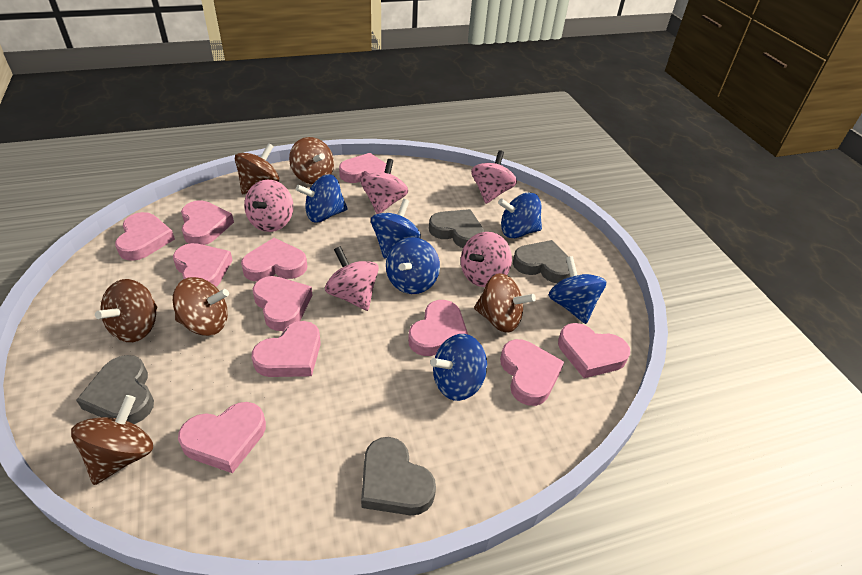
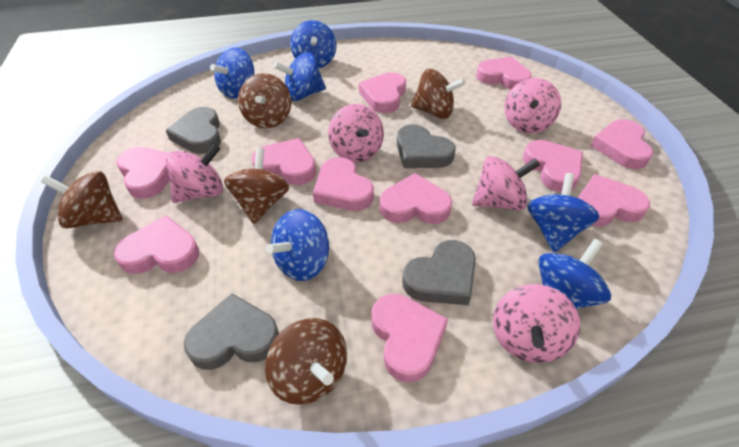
brown spinning top: 6 -> 5

